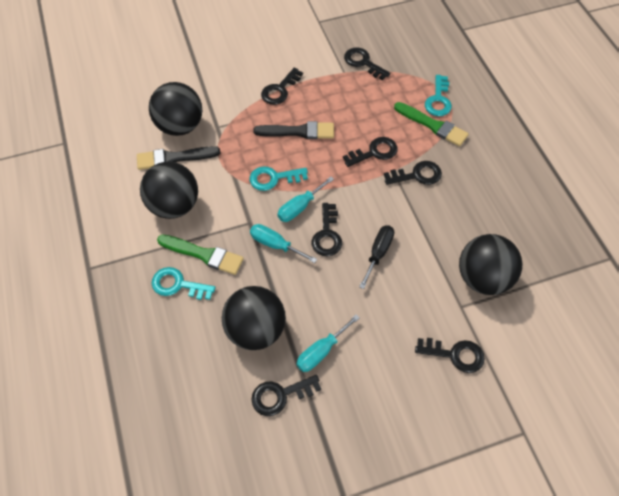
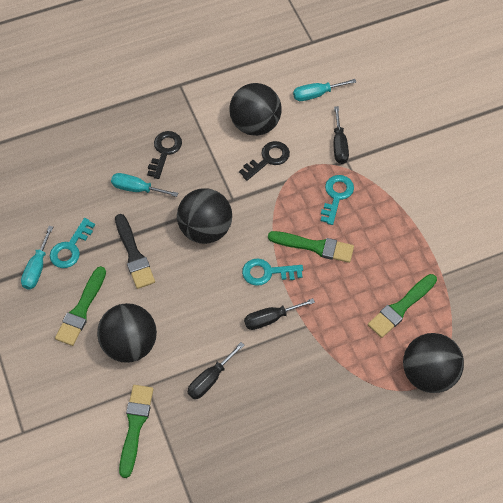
black brush: 2 -> 1
black key: 7 -> 2
black screwdriver: 1 -> 3
green brush: 2 -> 4

